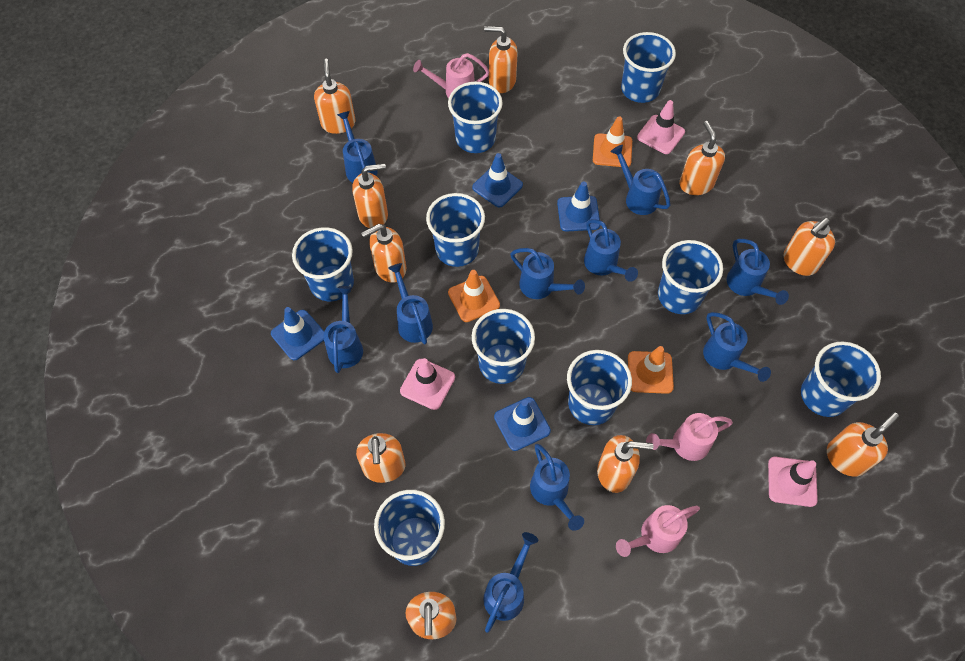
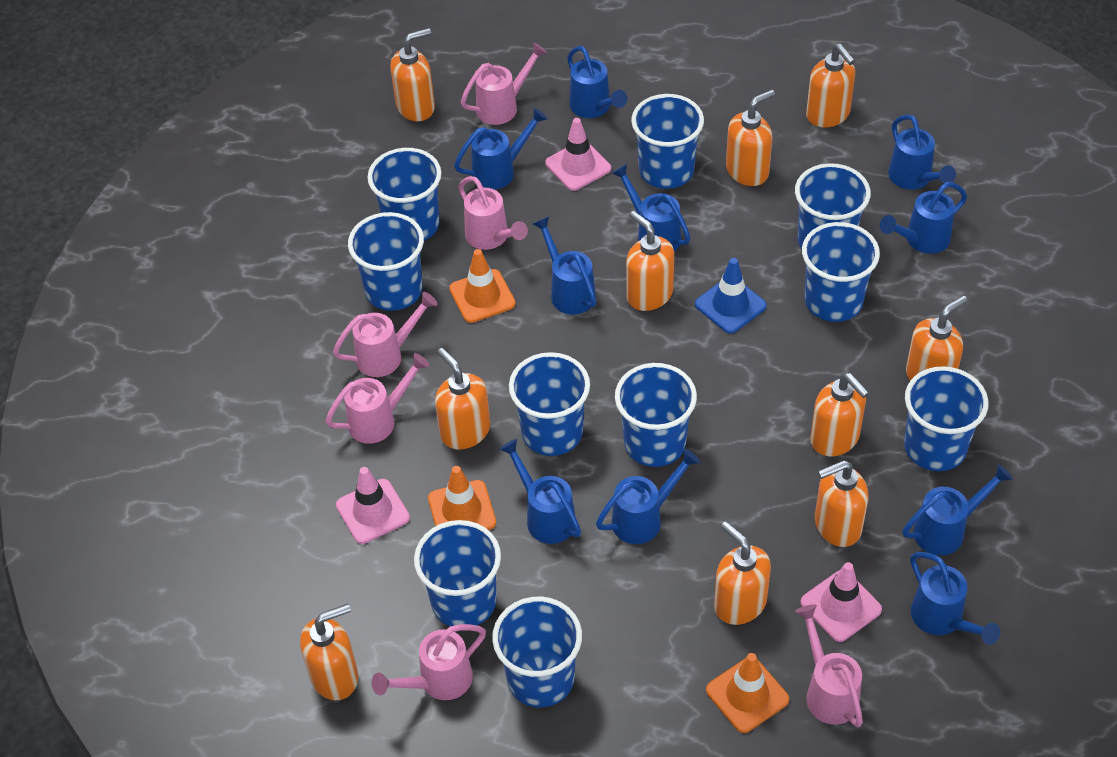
blue cup: 9 -> 10
blue traffic cone: 4 -> 1
pink watering can: 3 -> 6

